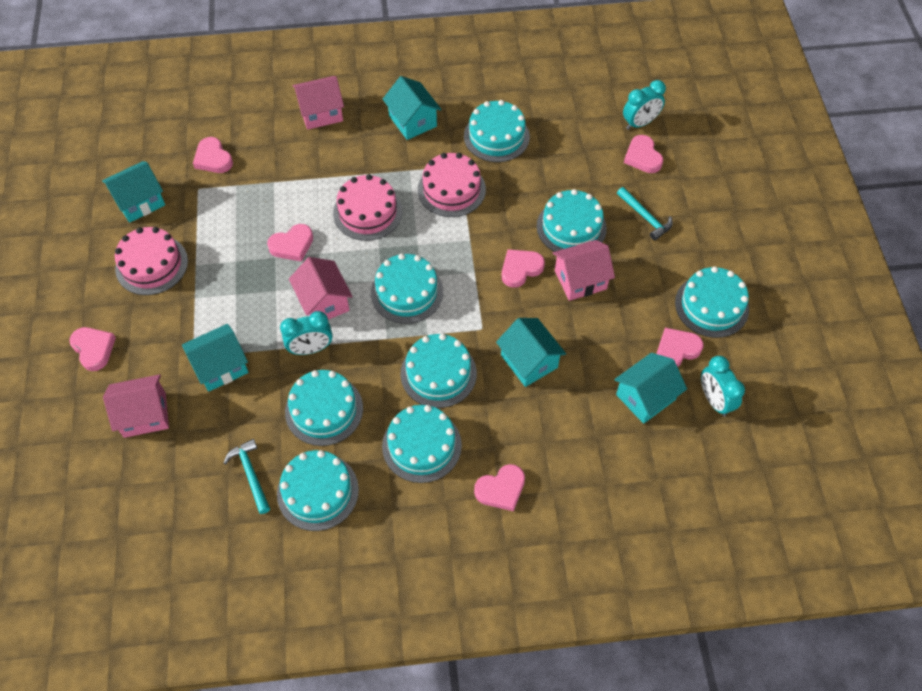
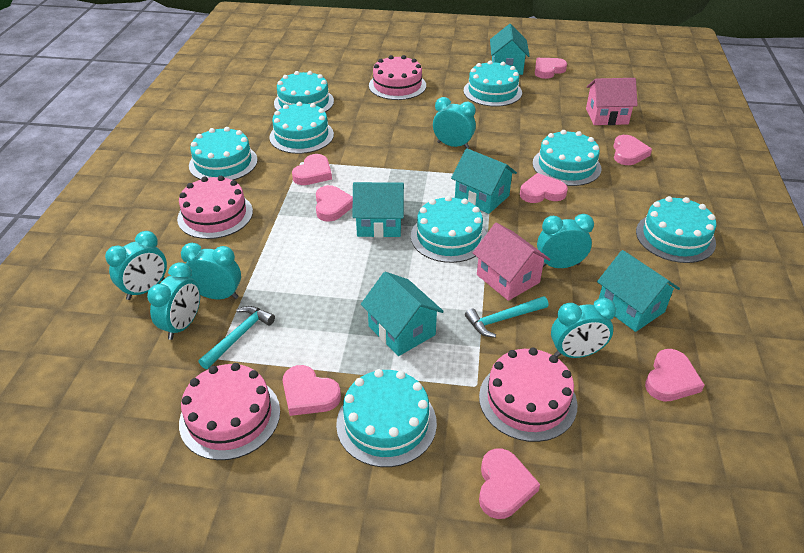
pink cake: 3 -> 4
pink heart: 7 -> 8
pink house: 4 -> 2
turquoise clock: 3 -> 6

